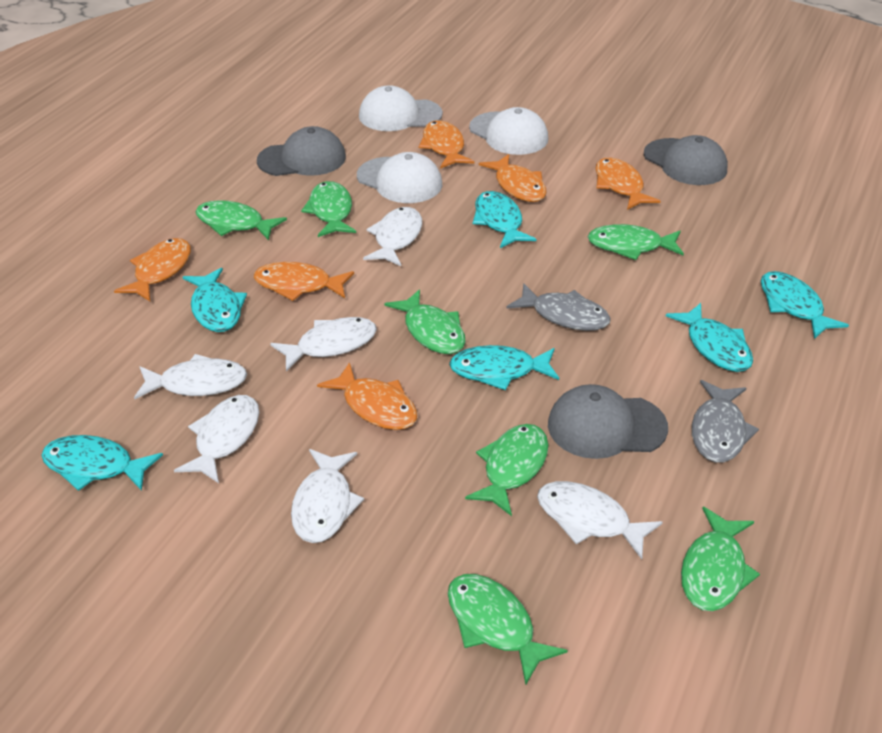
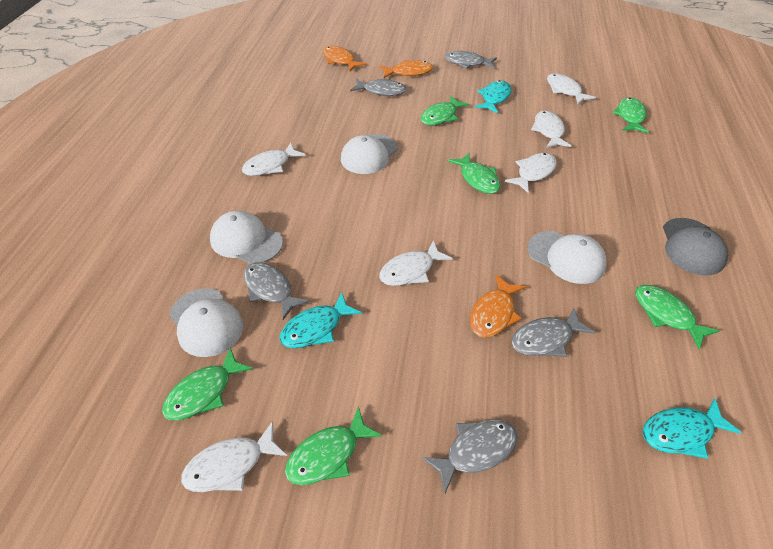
green fish: 7 -> 6
grey cap: 3 -> 1
grey fish: 2 -> 5
orange fish: 6 -> 3
turquoise fish: 6 -> 3
white cap: 3 -> 4

